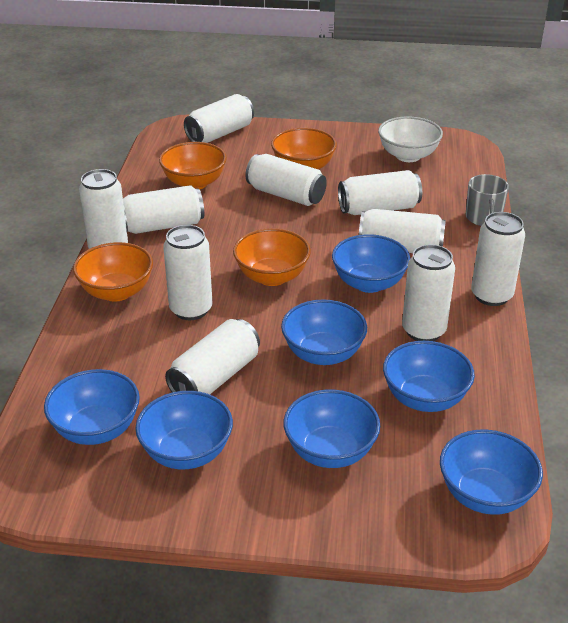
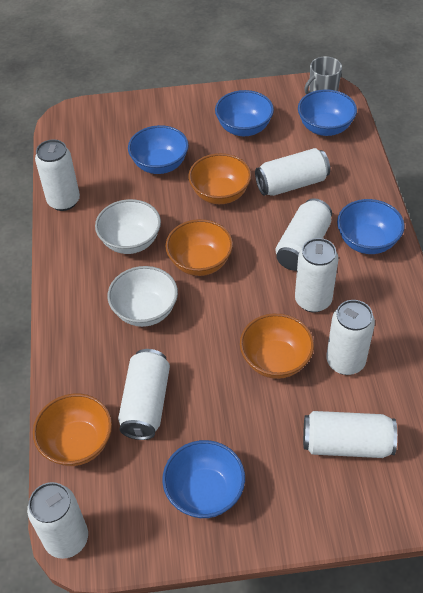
blue bowl: 7 -> 5
white bowl: 1 -> 2
white can: 10 -> 8

